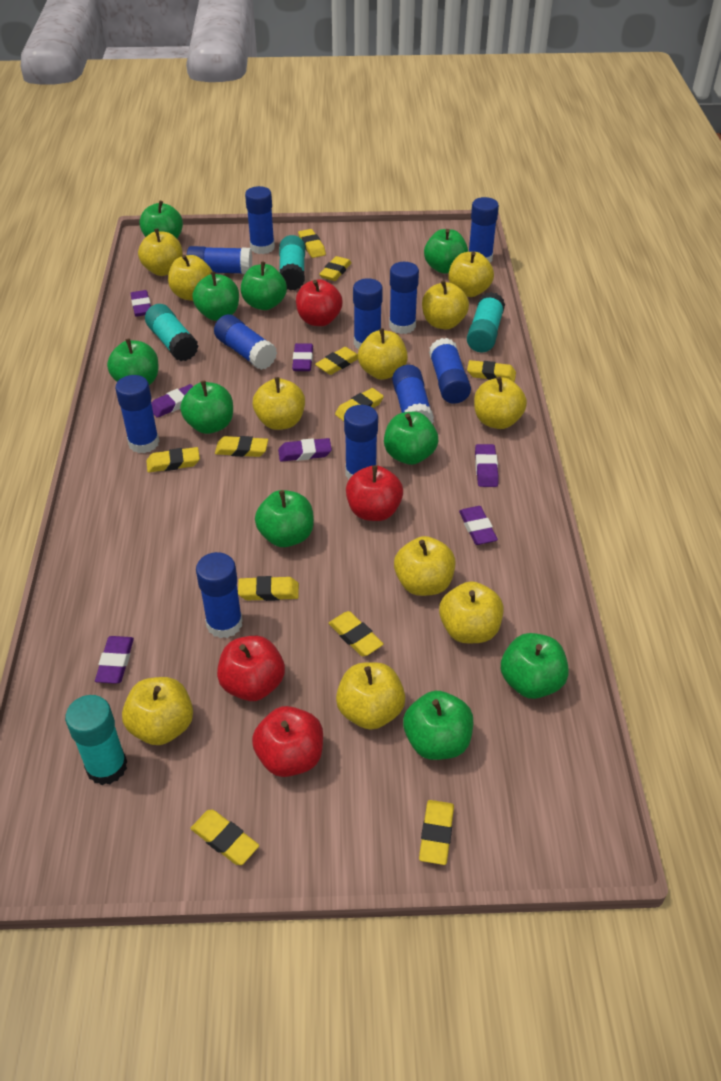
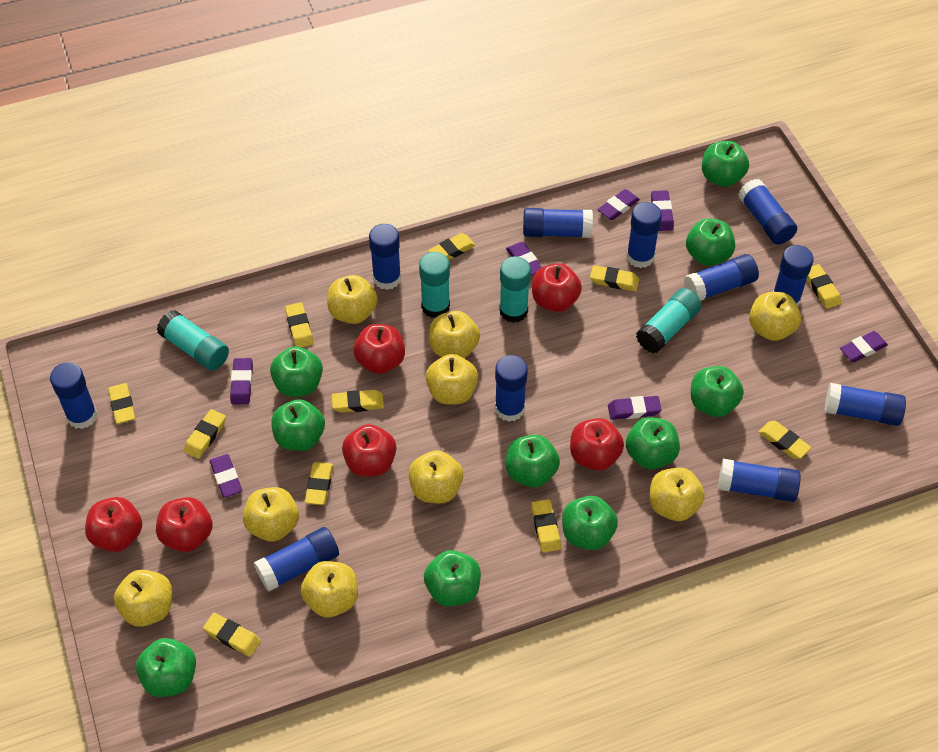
red apple: 4 -> 6
yellow apple: 11 -> 9

